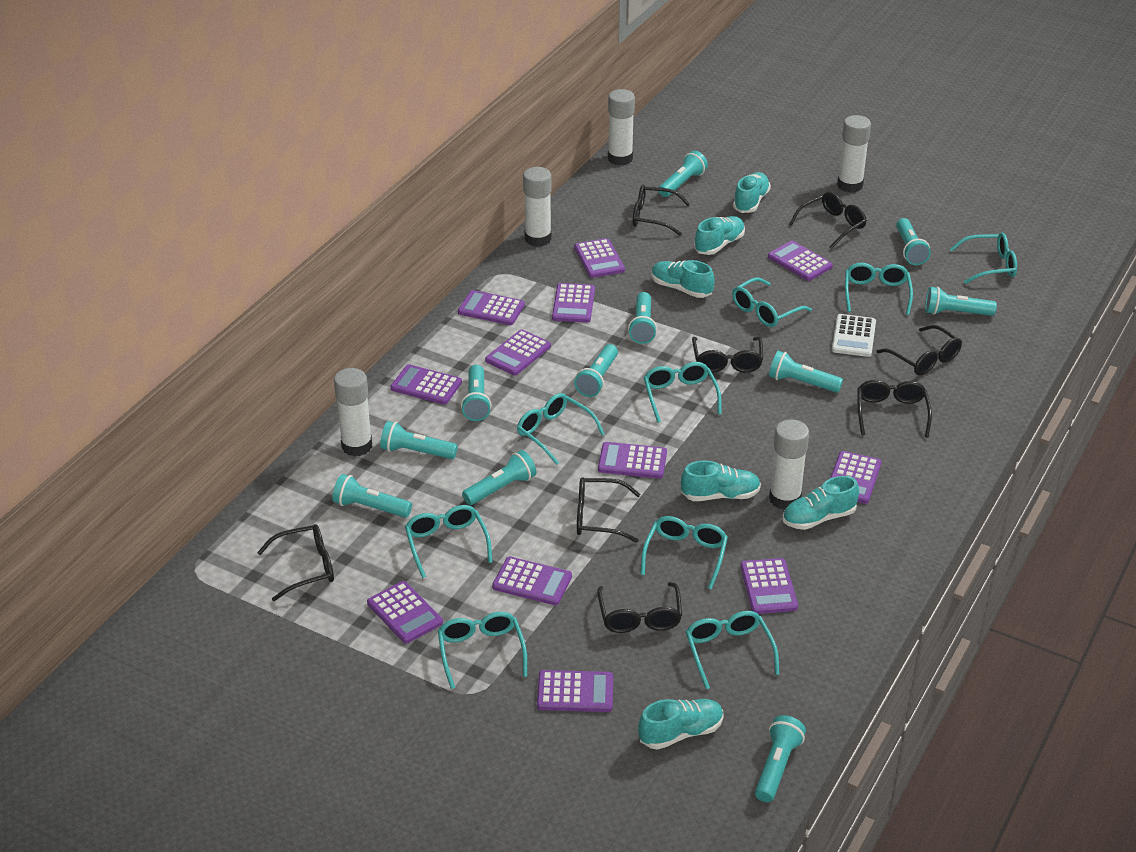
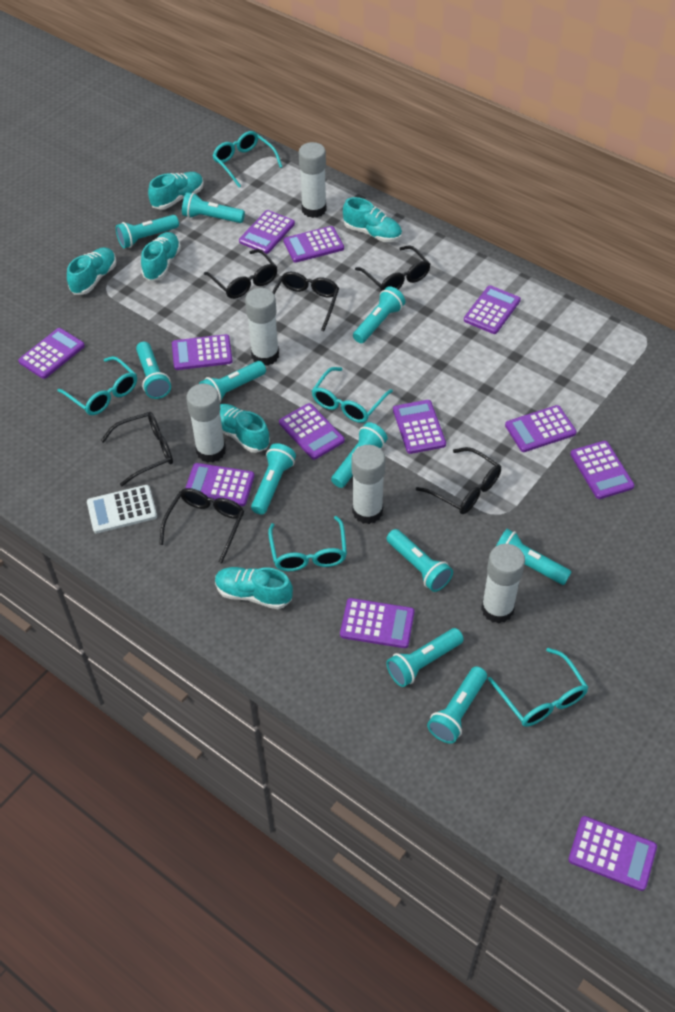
black glasses: 8 -> 6
turquoise glasses: 9 -> 5

